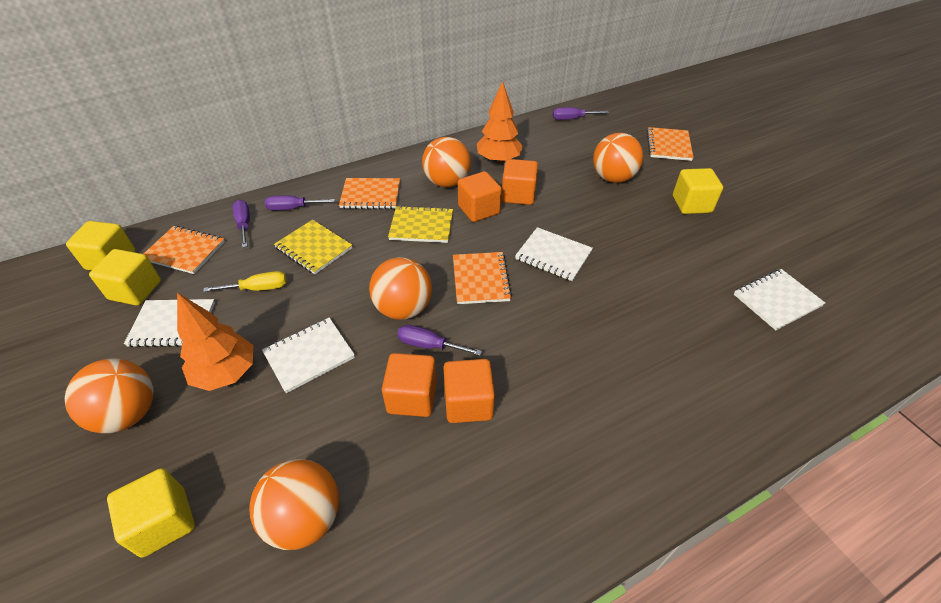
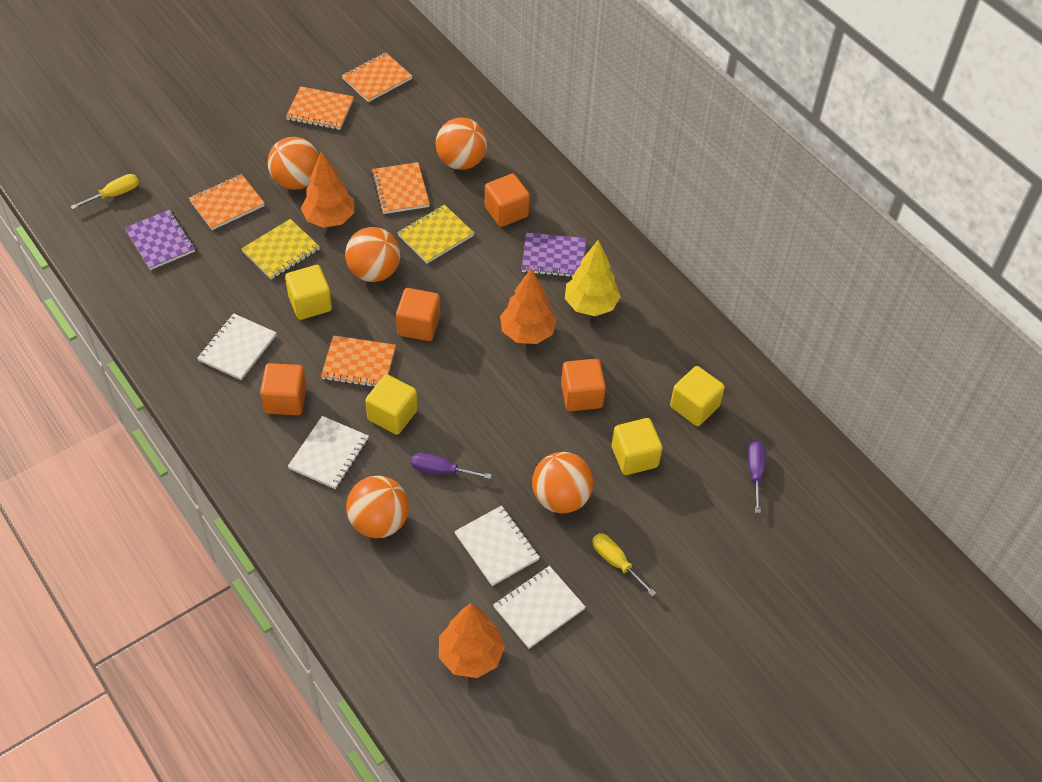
orange notebook: 4 -> 5
orange tree: 2 -> 3
purple notebook: 0 -> 2
purple screwdriver: 4 -> 2
yellow screwdriver: 1 -> 2
yellow tree: 0 -> 1

